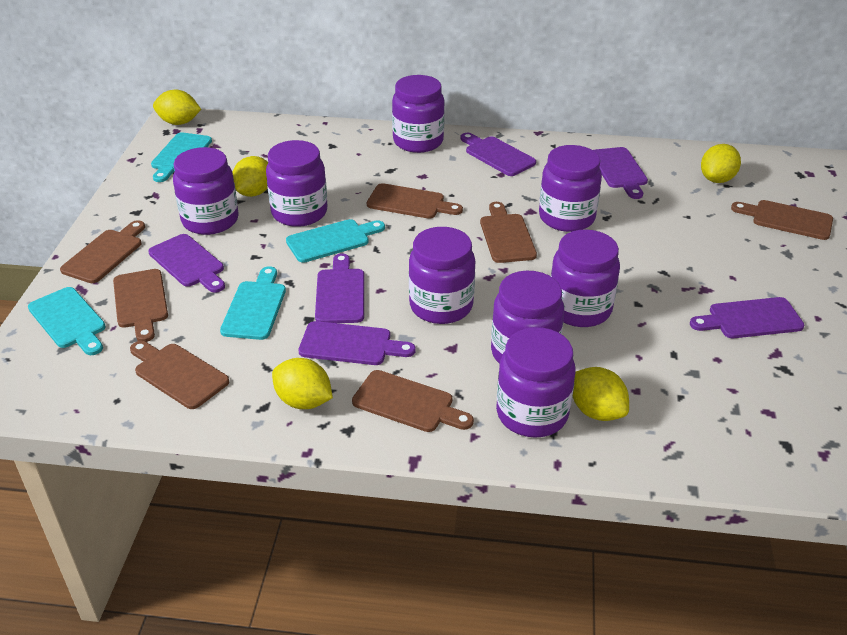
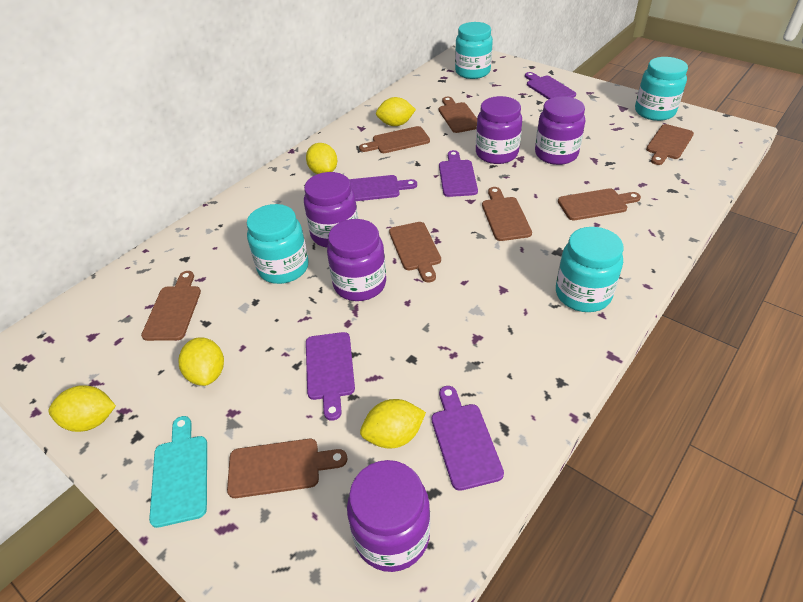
brown cutting board: 7 -> 8
purple cutting board: 6 -> 5
purple jar: 8 -> 5
turquoise cutting board: 4 -> 1
turquoise jar: 0 -> 4

